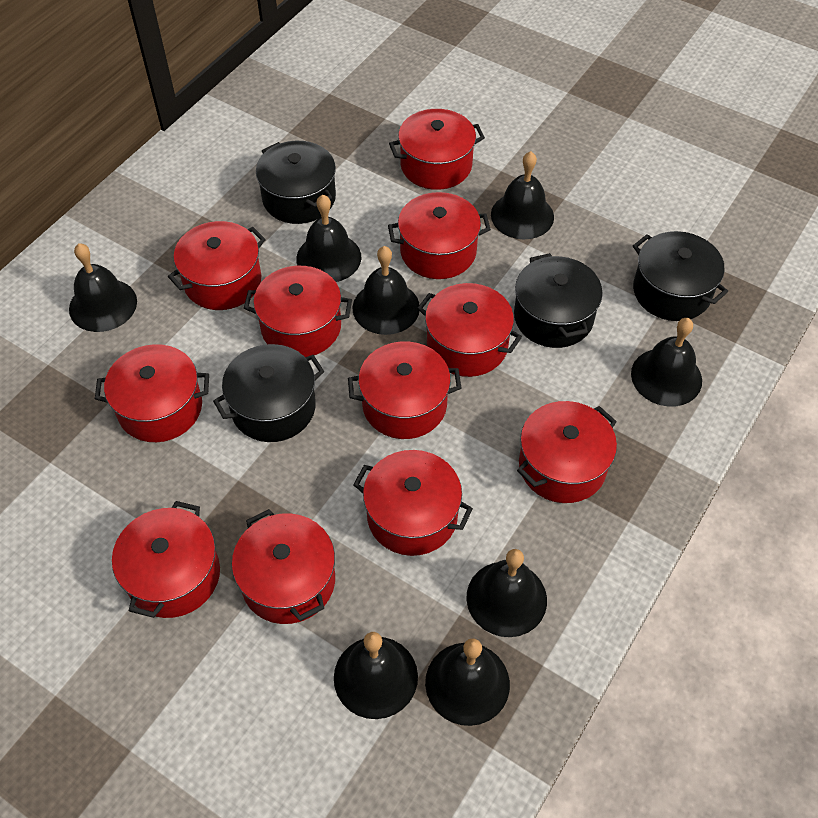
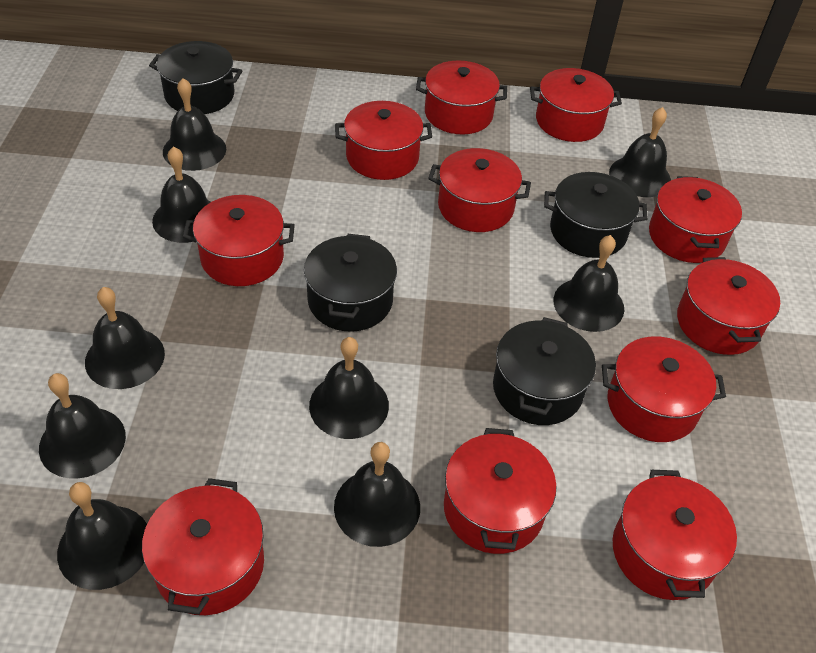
black bell: 8 -> 9

